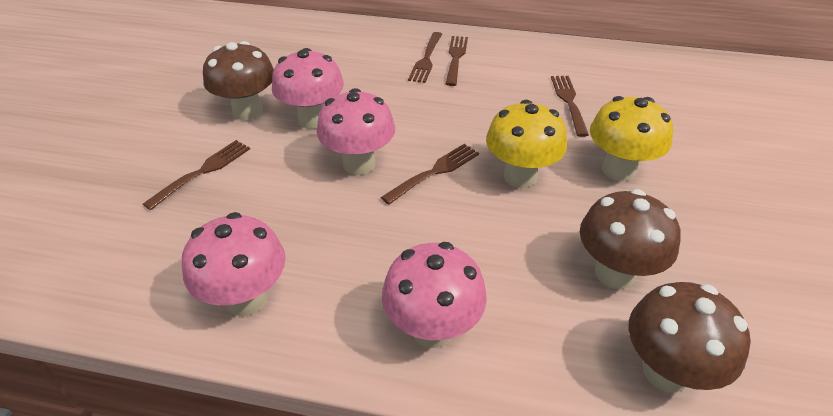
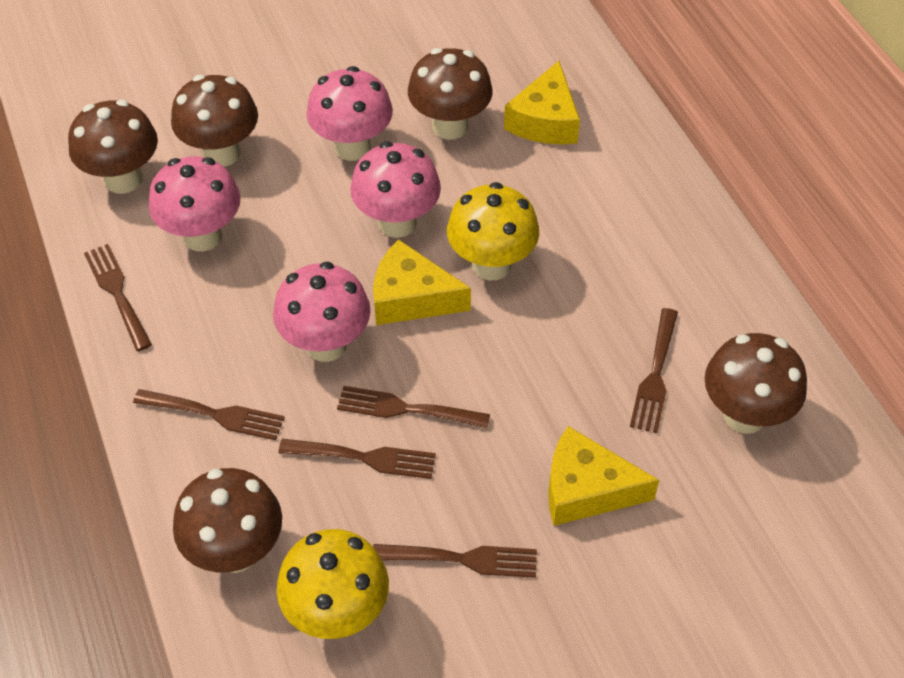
brown fork: 5 -> 6
brown mushroom: 3 -> 5
yellow cheese: 0 -> 3

